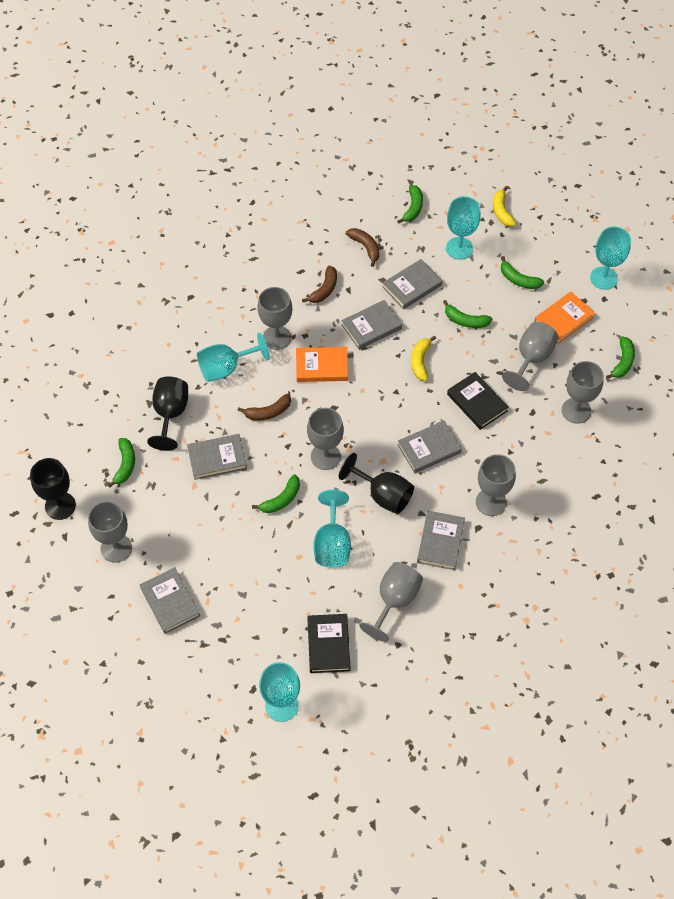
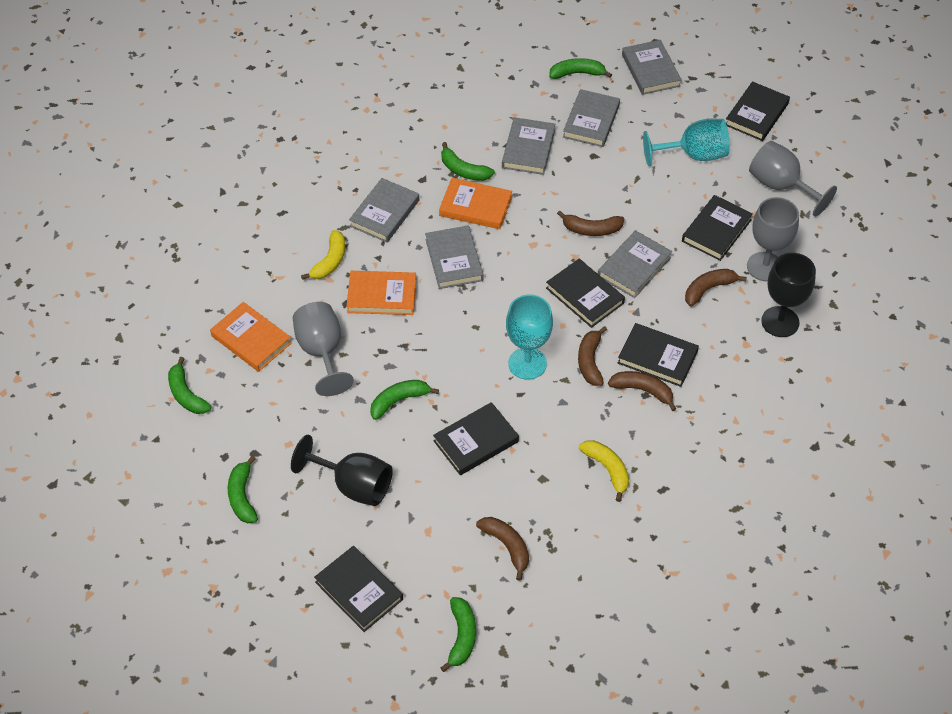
black book: 2 -> 6
black goblet: 3 -> 2
brown banana: 3 -> 5
grey goblet: 7 -> 3
orange book: 2 -> 3
turquoise goblet: 5 -> 2

